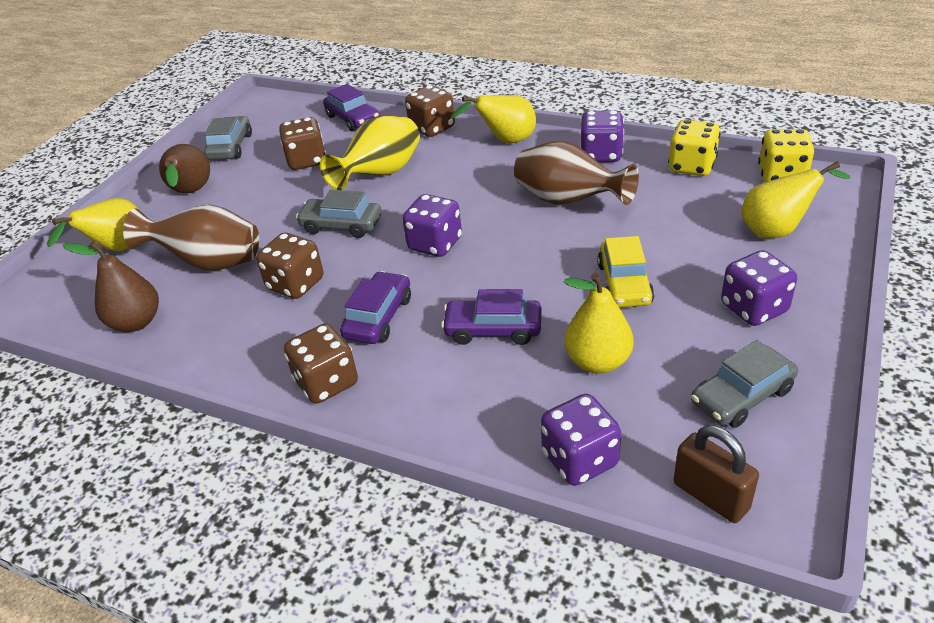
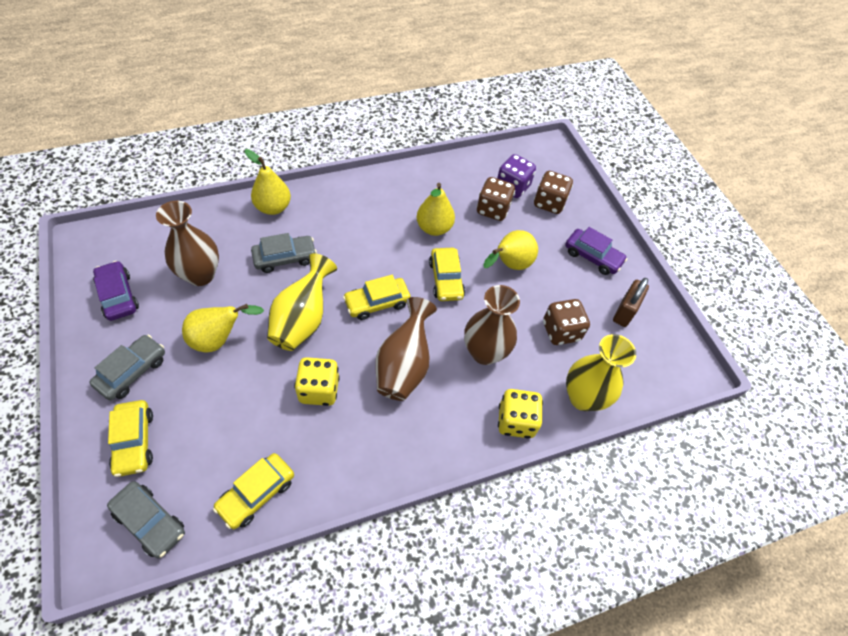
brown dice: 4 -> 3
brown pear: 2 -> 0
brown vase: 2 -> 3
purple car: 3 -> 2
purple dice: 4 -> 1
yellow car: 1 -> 4
yellow vase: 1 -> 2

